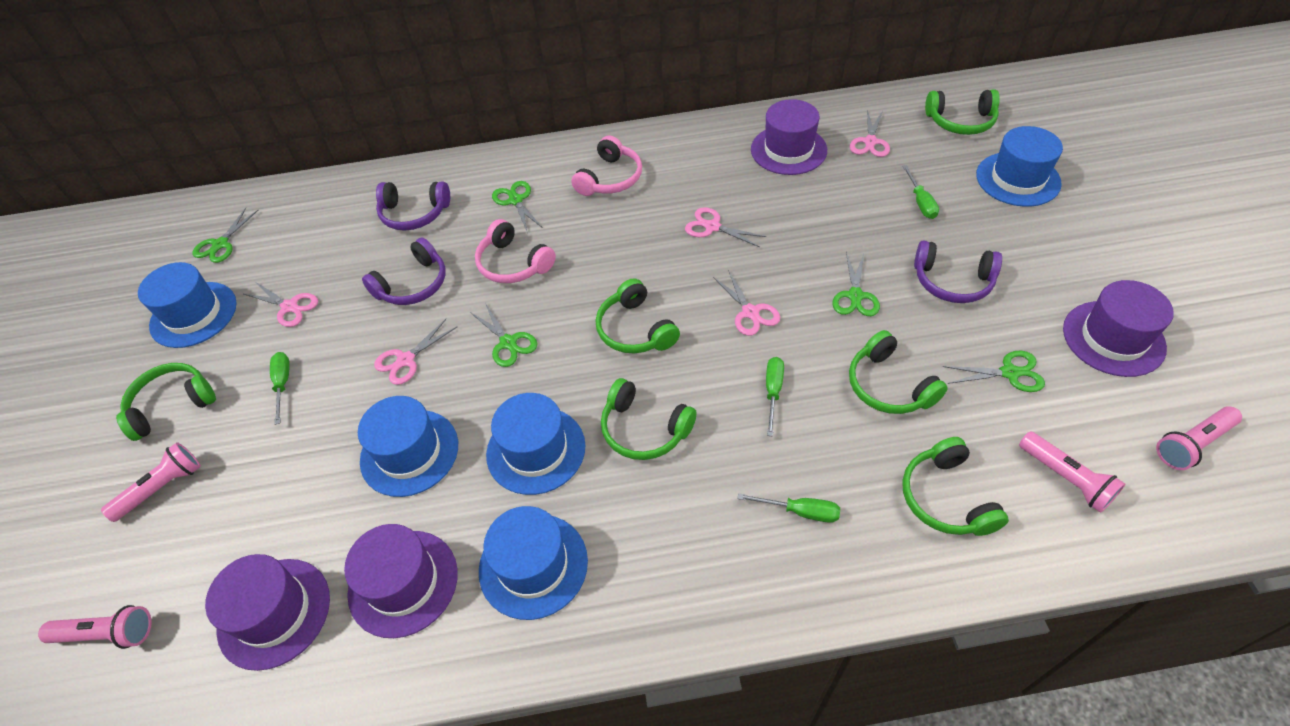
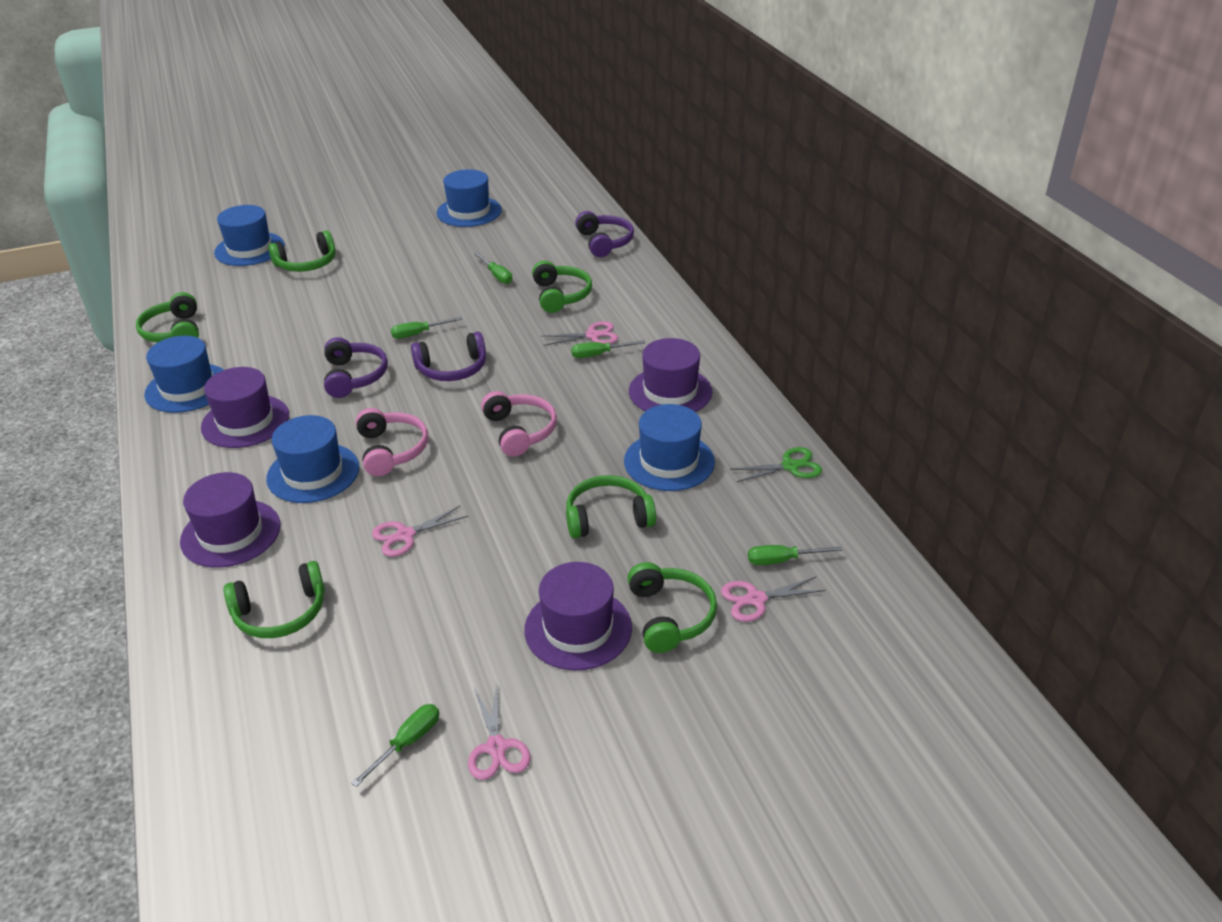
green scissors: 5 -> 1
green screwdriver: 4 -> 5
pink flashlight: 4 -> 0
pink scissors: 5 -> 4

